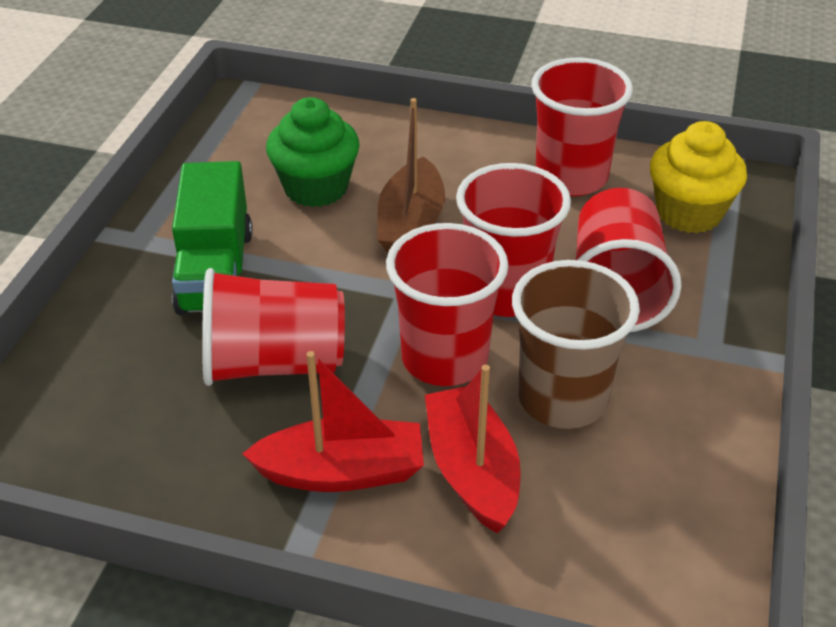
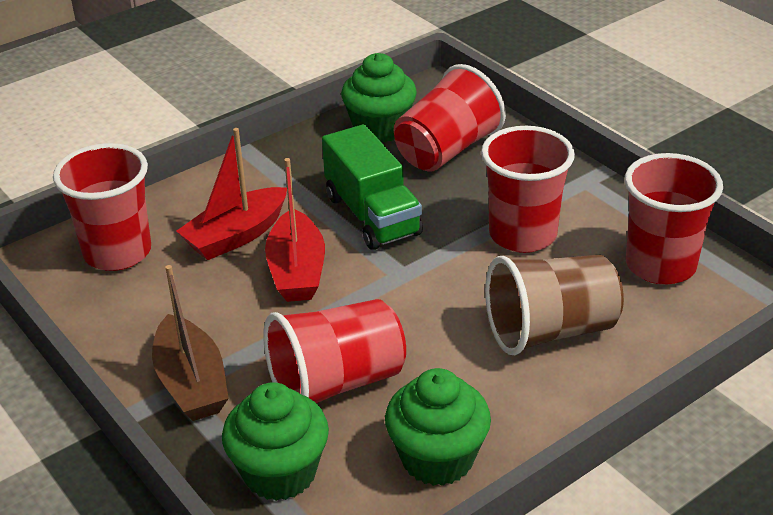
green cupcake: 1 -> 3
yellow cupcake: 1 -> 0

